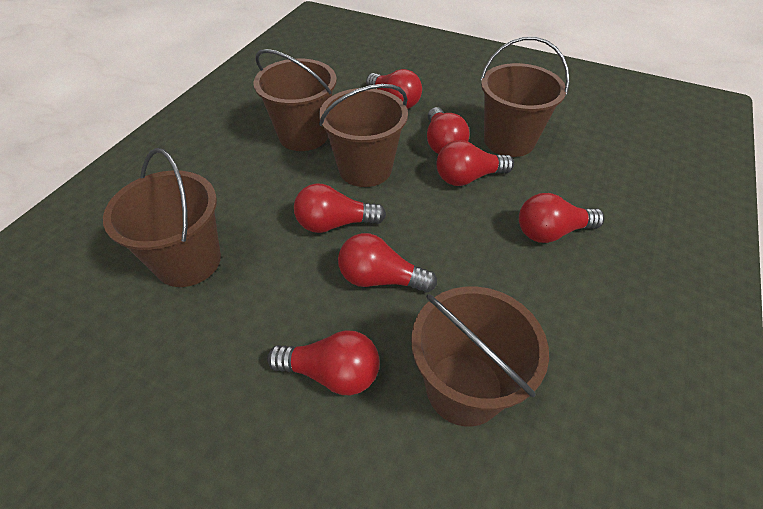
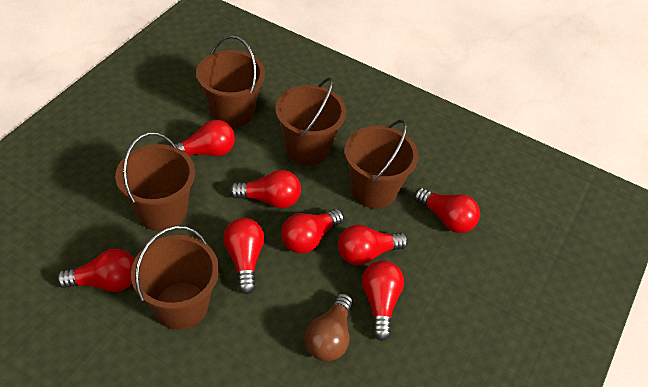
brown light bulb: 0 -> 1
red light bulb: 7 -> 8

